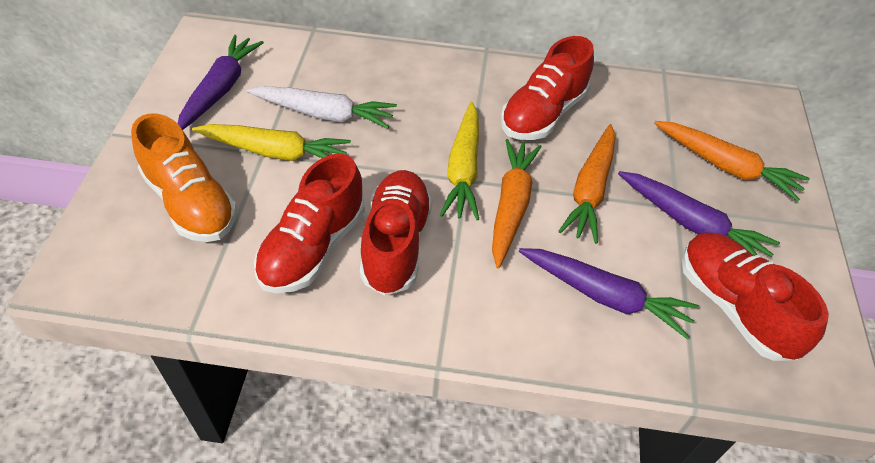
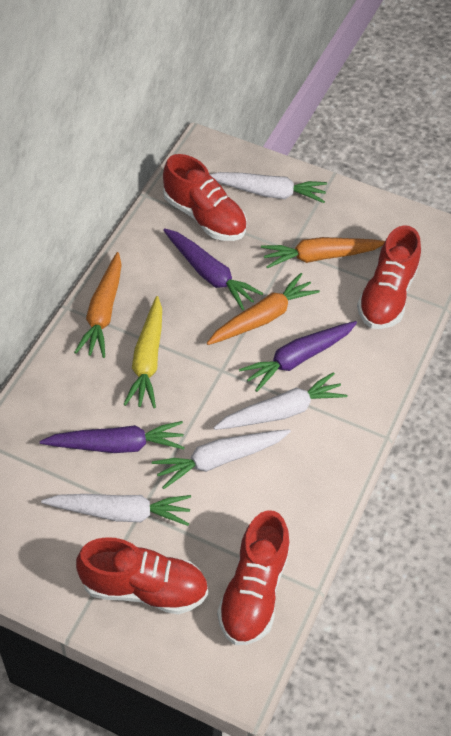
orange shoe: 1 -> 0
white carrot: 1 -> 4
yellow carrot: 2 -> 1

